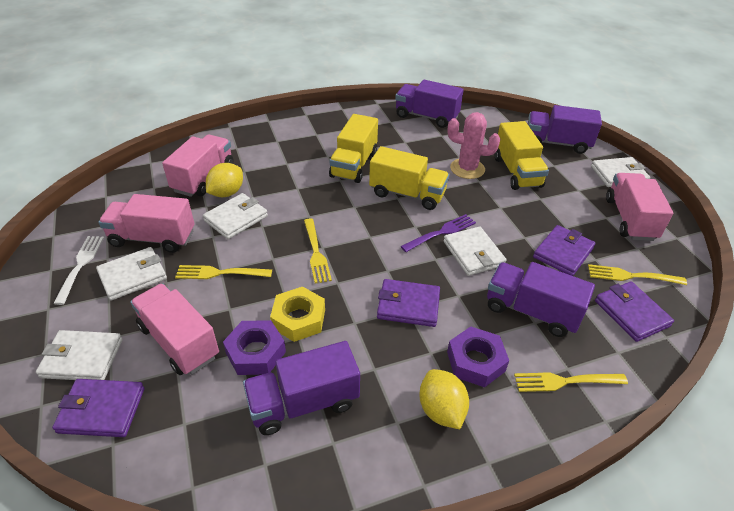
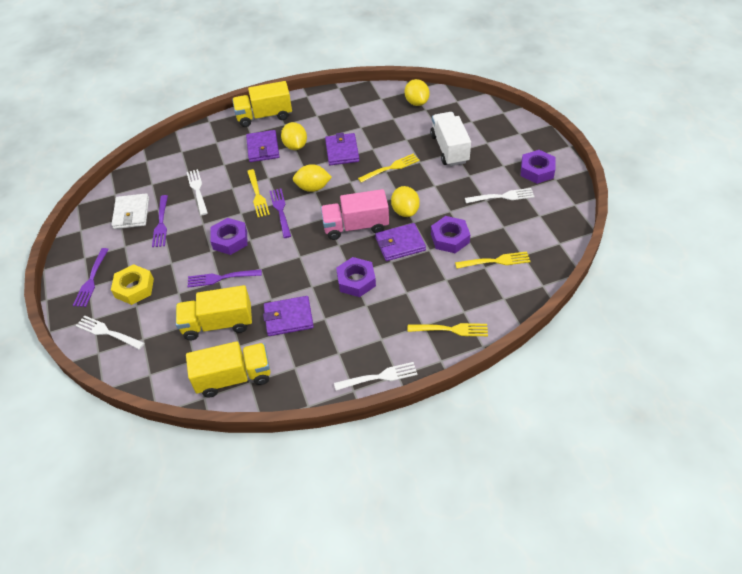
pink cactus: 1 -> 0
pink truck: 4 -> 1
purple fork: 1 -> 4
purple nut: 2 -> 4
purple truck: 4 -> 0
white fork: 1 -> 4
white truck: 0 -> 1
white wallet: 5 -> 1
yellow lemon: 2 -> 4

